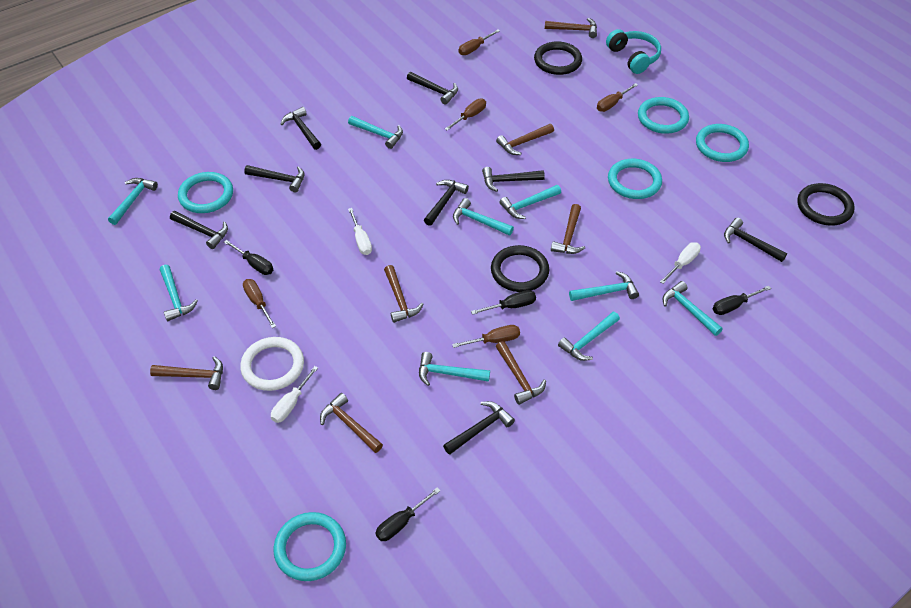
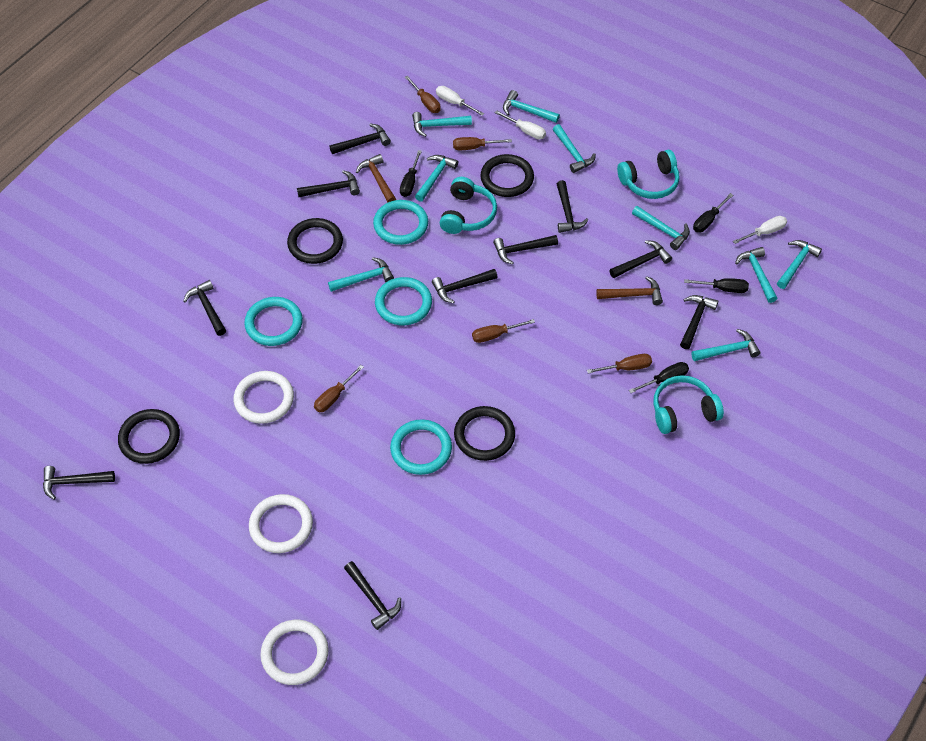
black hammer: 8 -> 10
black ring: 3 -> 4
brown hammer: 7 -> 2
turquoise headphones: 1 -> 3
turquoise ring: 5 -> 4
white ring: 1 -> 3

